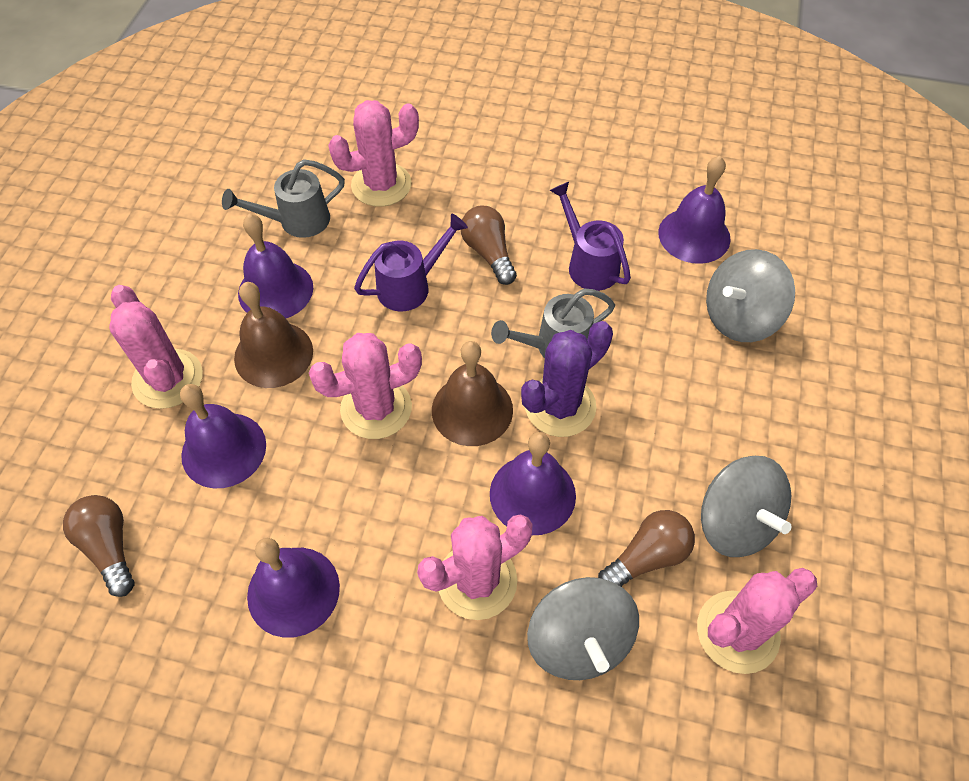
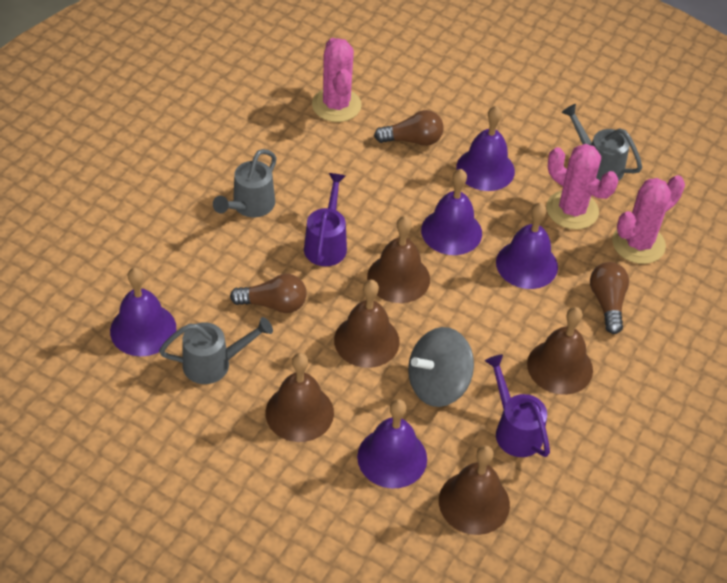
brown bell: 2 -> 5
grey spinning top: 3 -> 1
grey watering can: 2 -> 3
pink cactus: 5 -> 3
purple cactus: 1 -> 0

